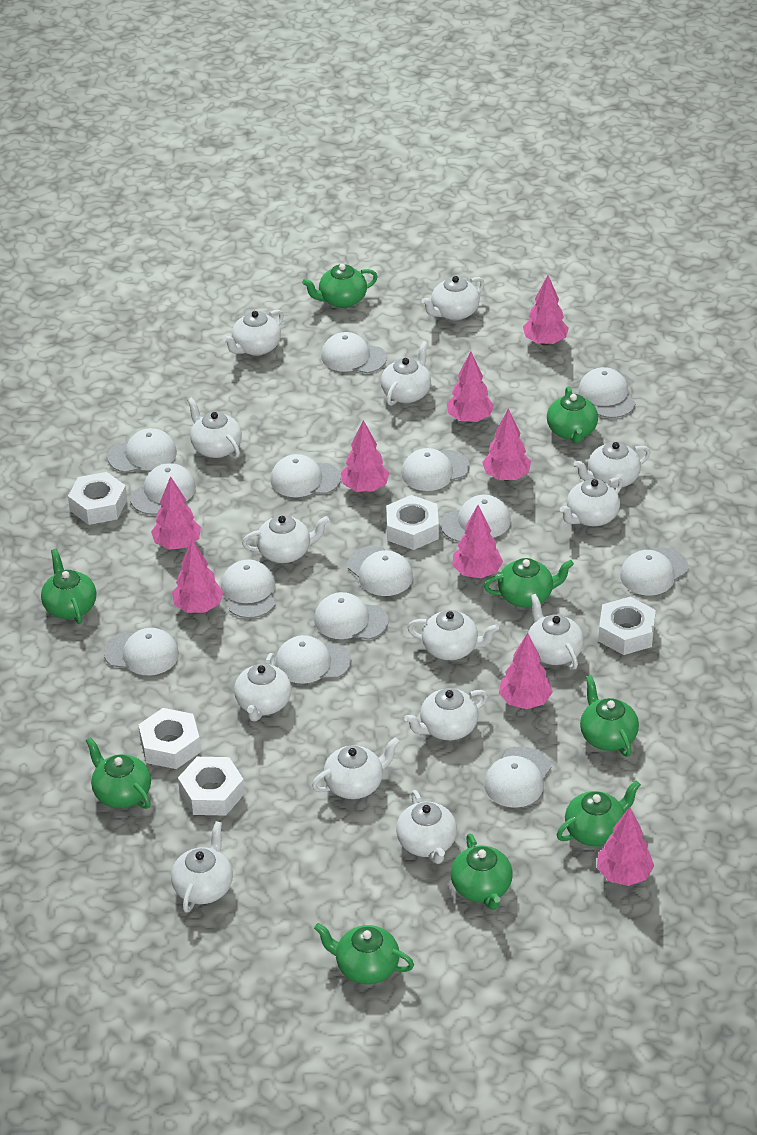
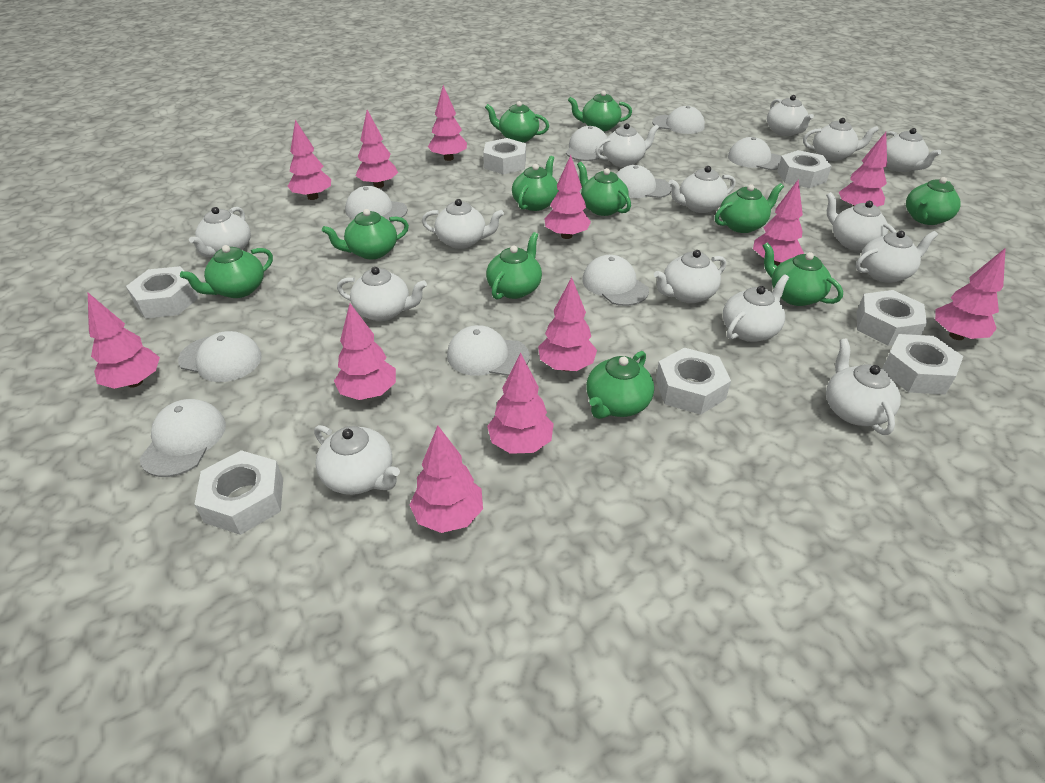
green teapot: 9 -> 11
pink tree: 9 -> 12
white cap: 14 -> 9
white nut: 5 -> 7

